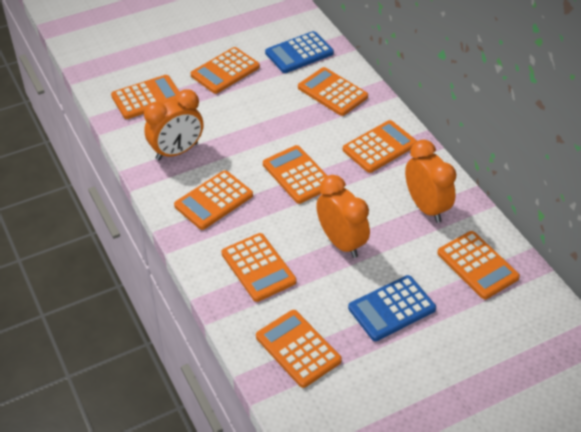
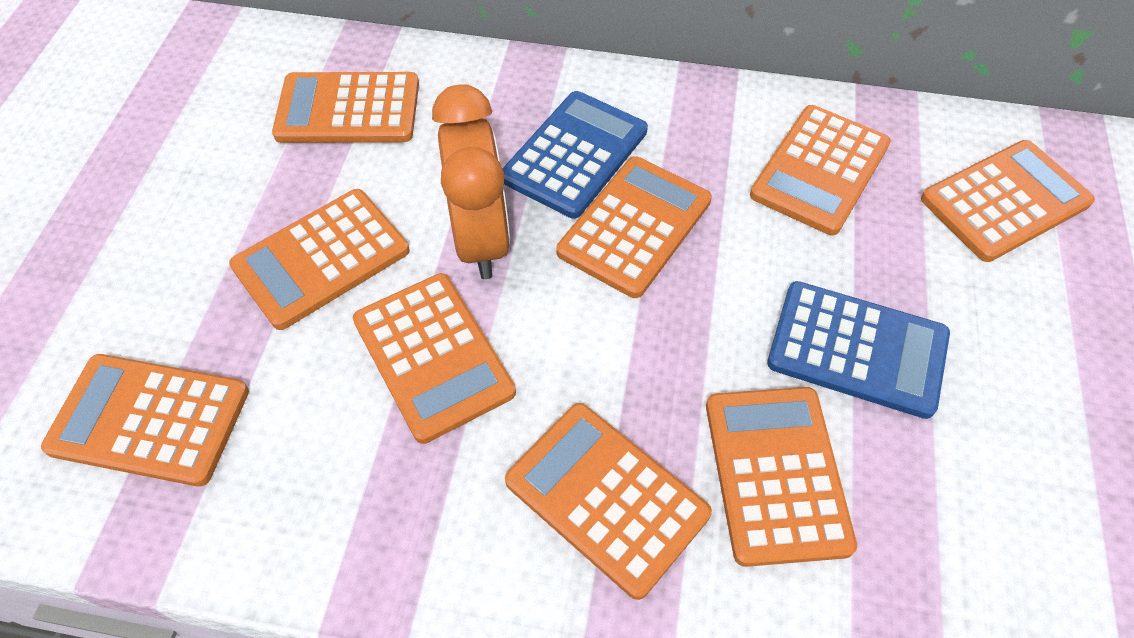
orange clock: 3 -> 1

